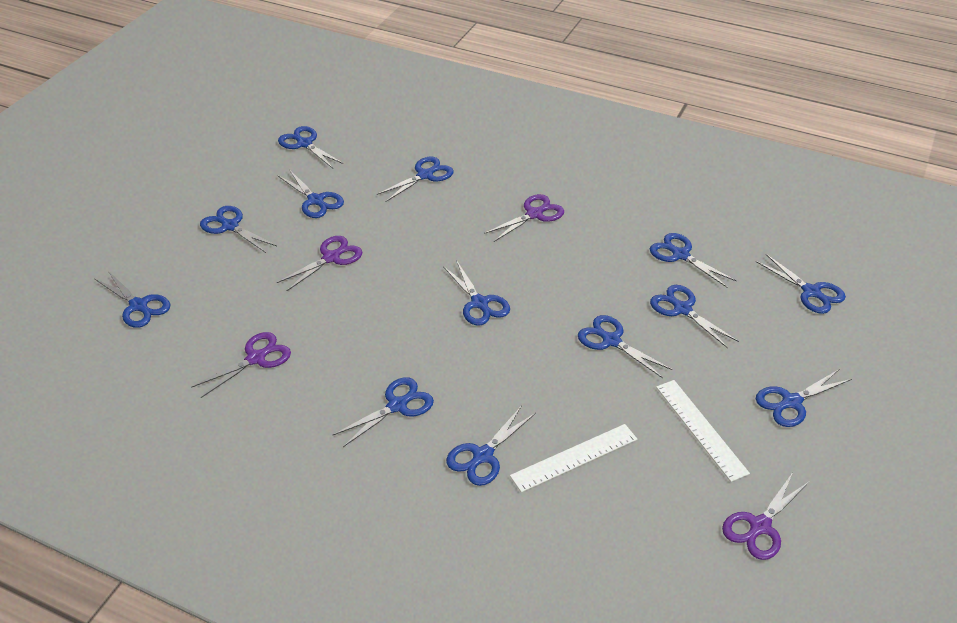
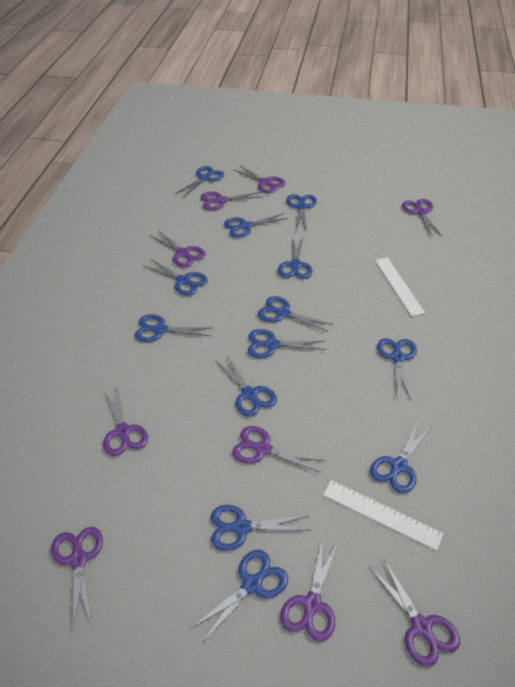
purple scissors: 4 -> 9

